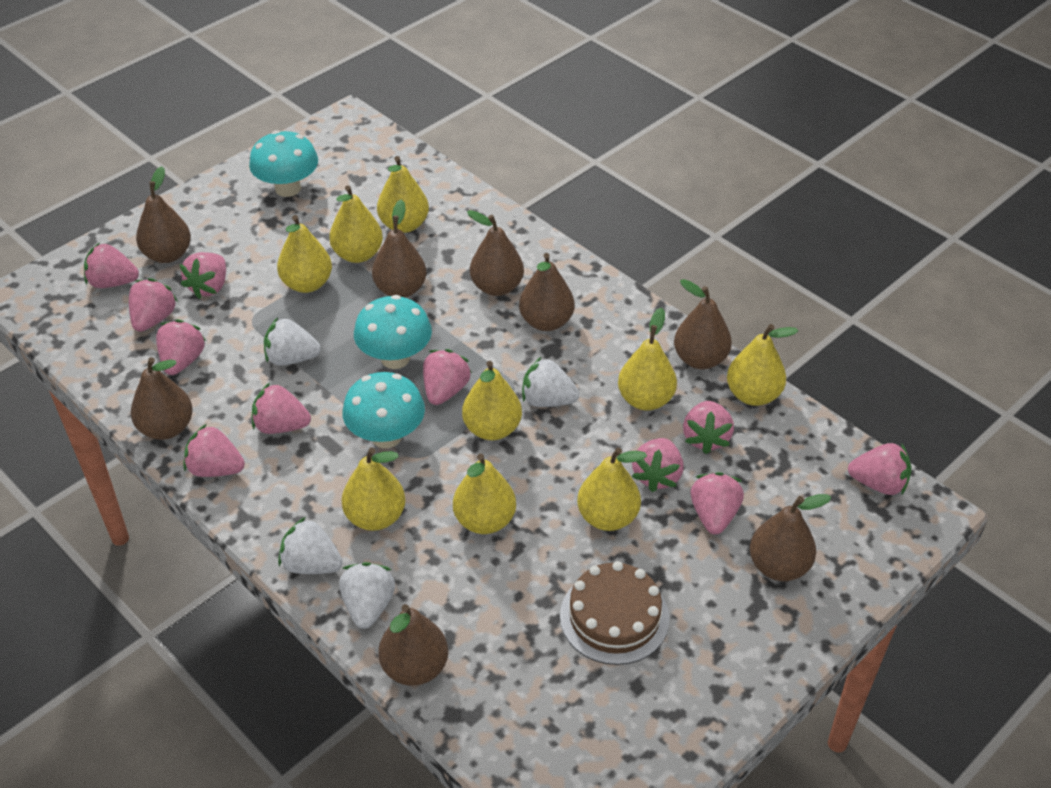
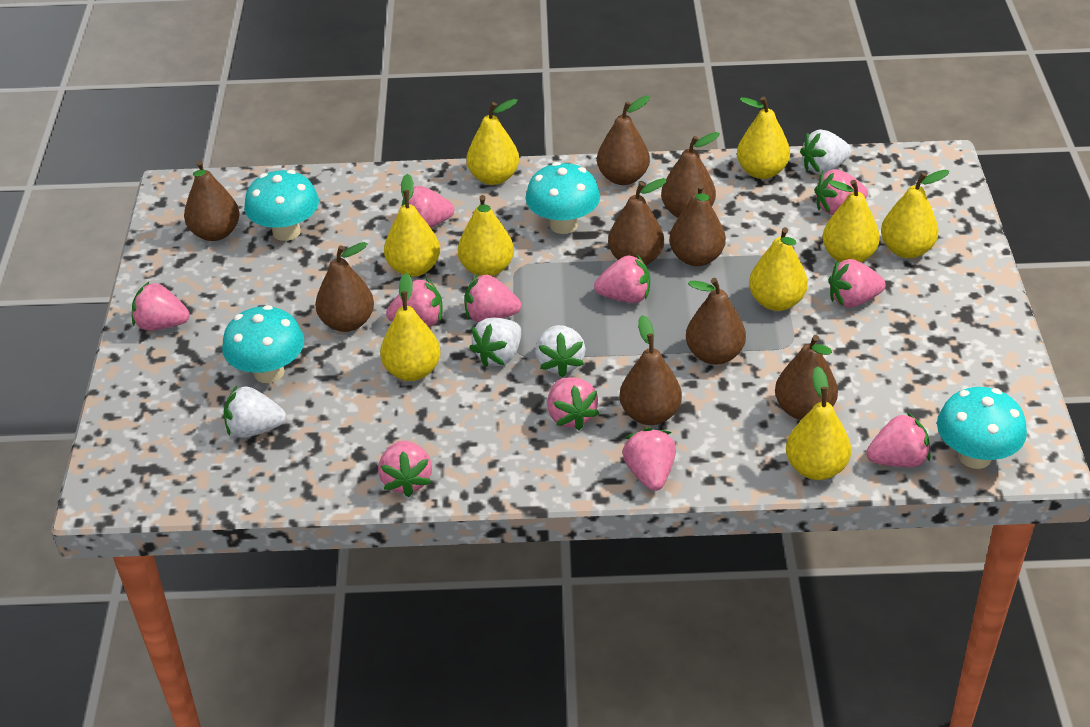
brown cake: 1 -> 0
brown pear: 8 -> 9
turquoise mushroom: 3 -> 4

